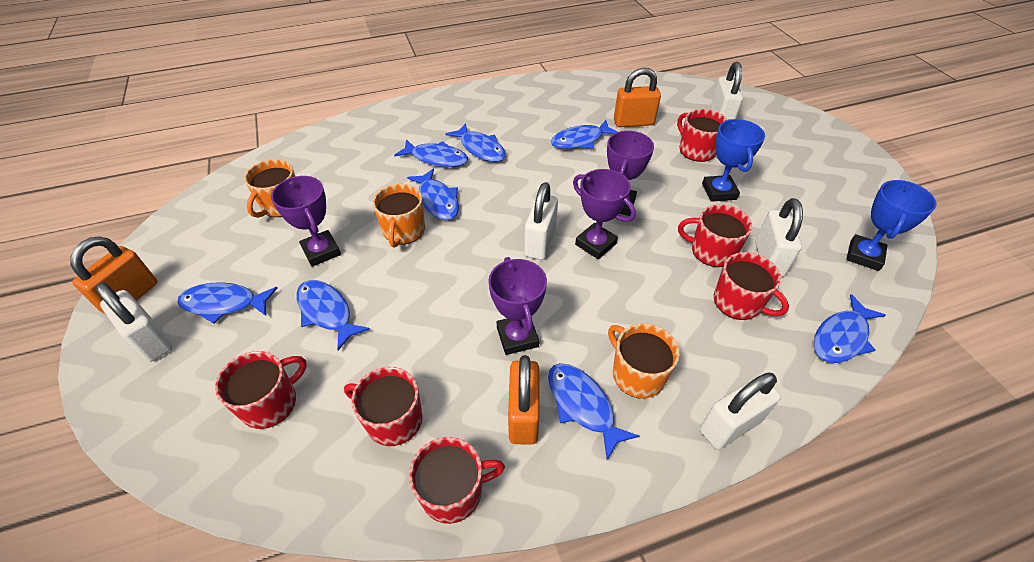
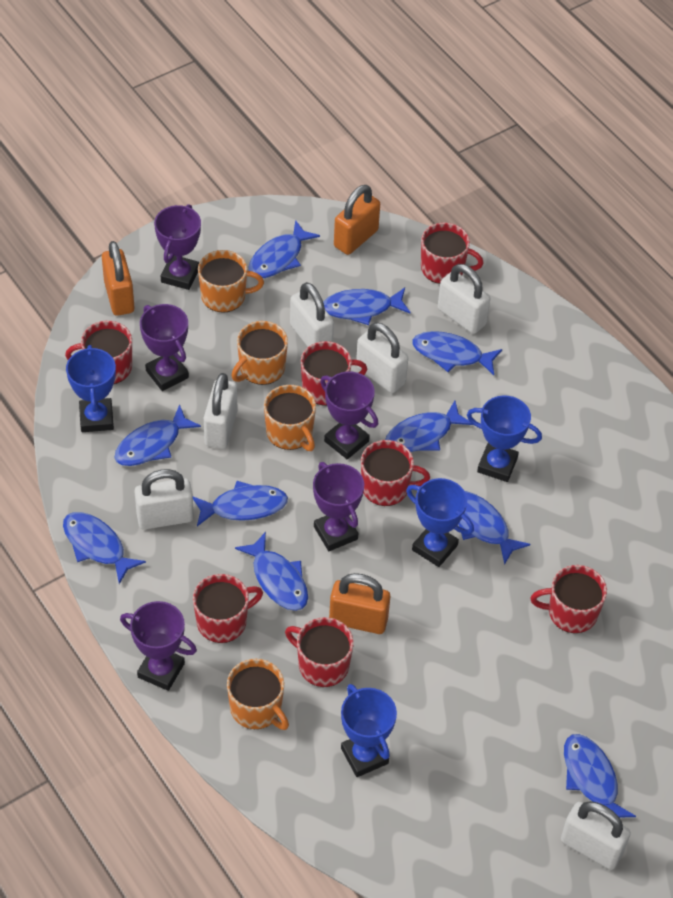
blue fish: 8 -> 10
blue trophy: 2 -> 4
orange mug: 3 -> 4
purple trophy: 4 -> 5
red mug: 6 -> 7
white padlock: 5 -> 6

